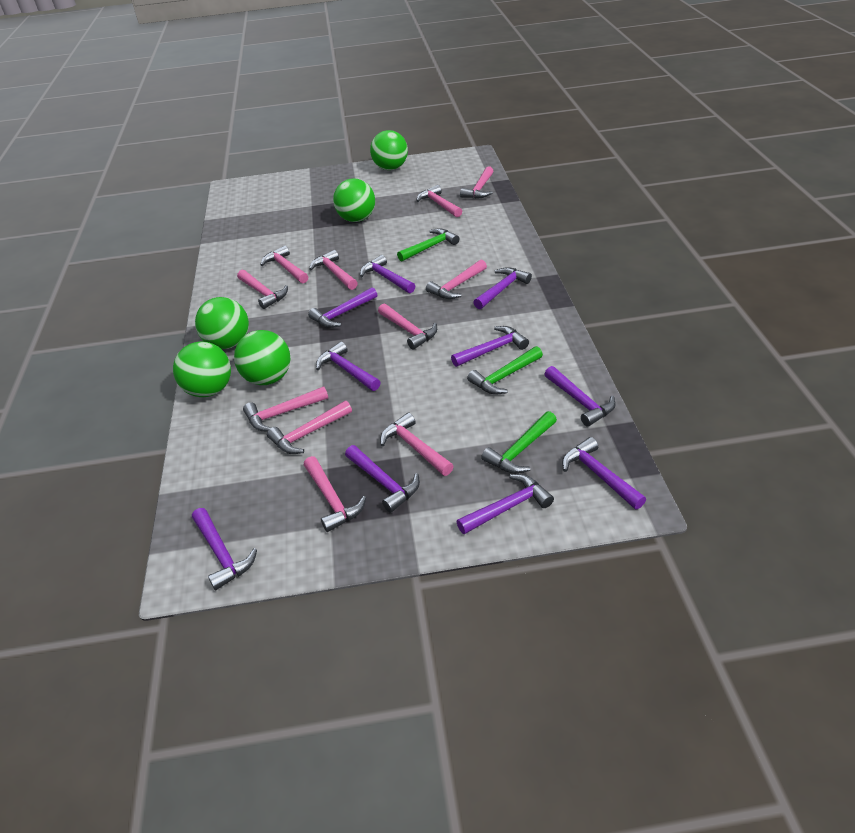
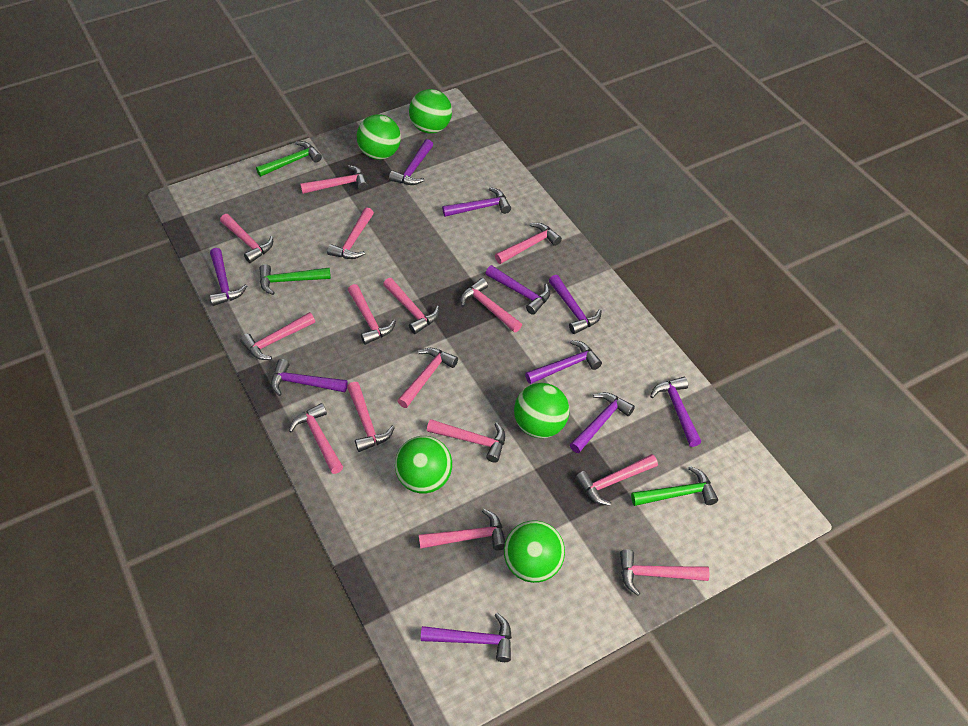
pink hammer: 11 -> 15

